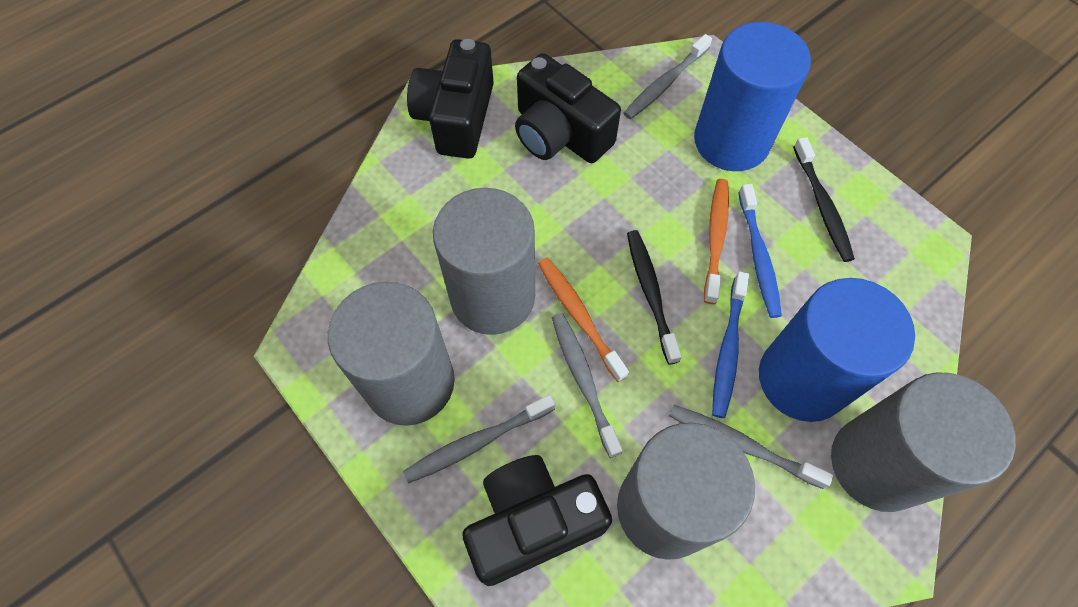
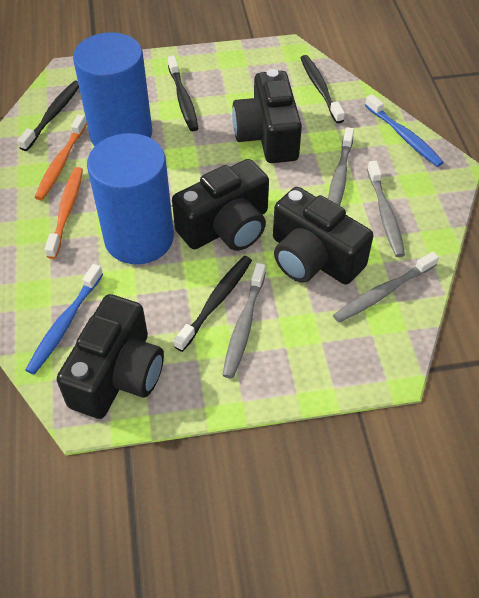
black camera: 3 -> 4
black toothbrush: 2 -> 4
grey cylinder: 4 -> 0

